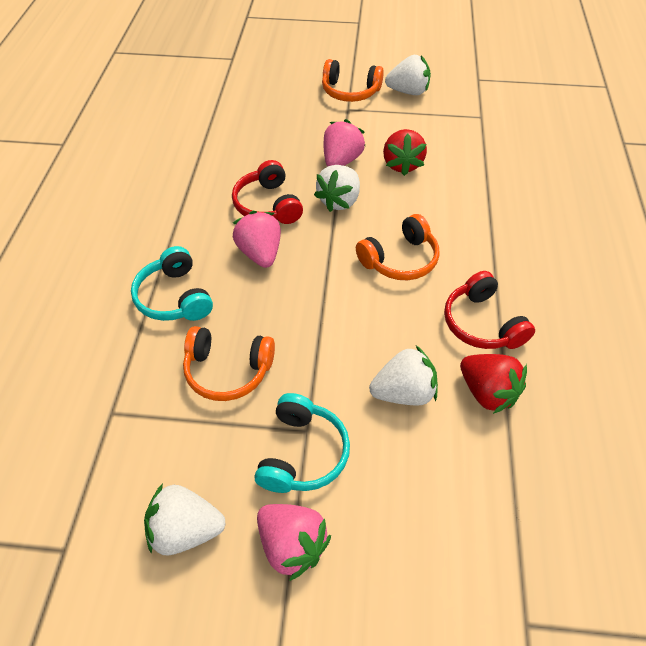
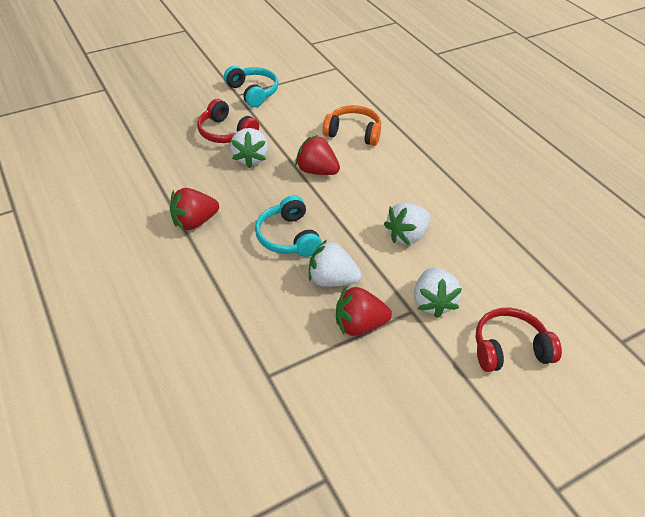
orange headphones: 3 -> 1
pink strawberry: 3 -> 0
red strawberry: 2 -> 3

